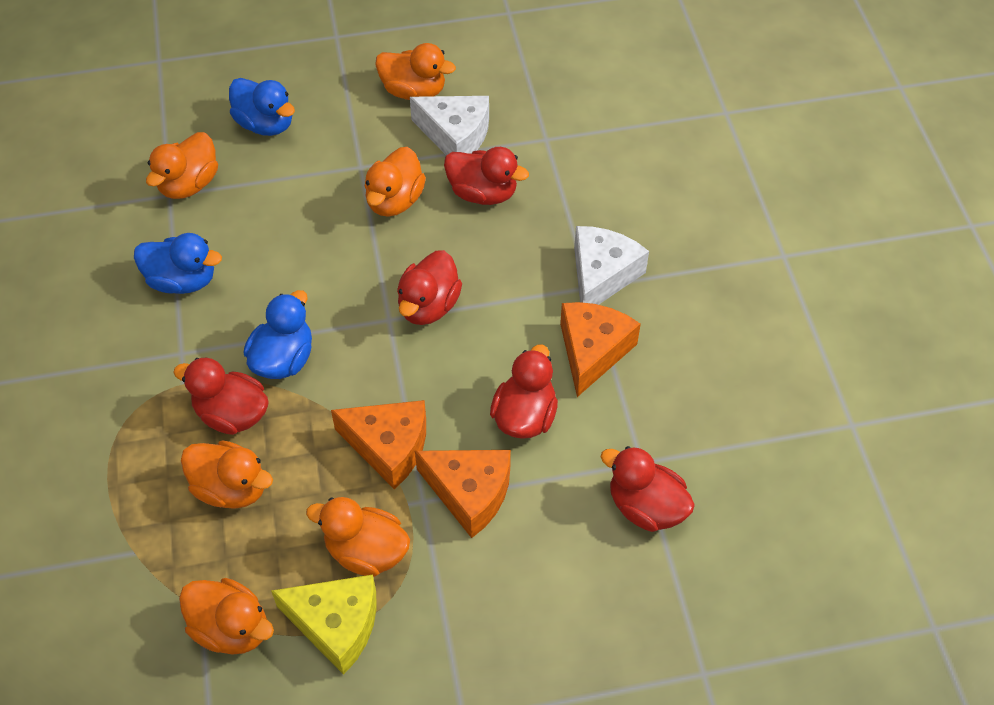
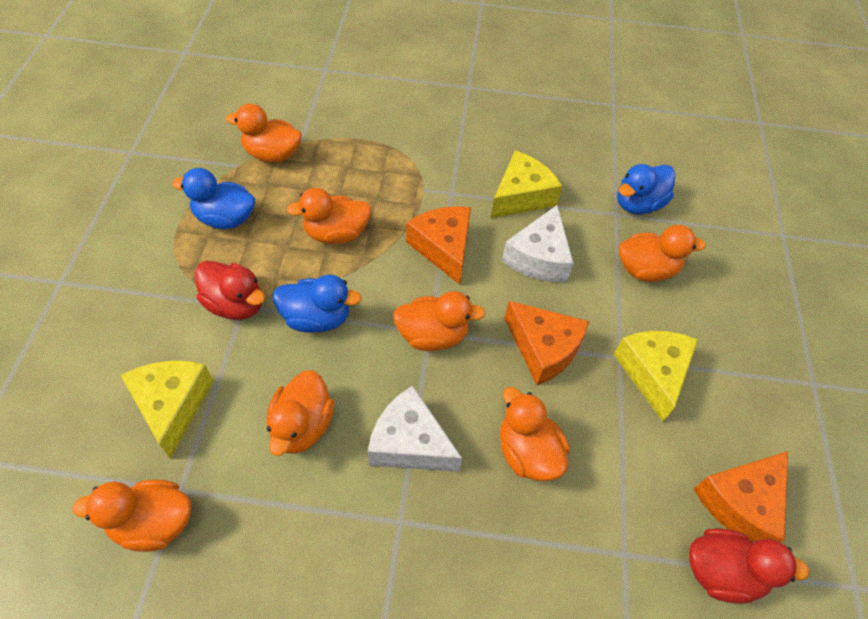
orange duck: 6 -> 7
red duck: 5 -> 2
yellow cheese: 1 -> 3

